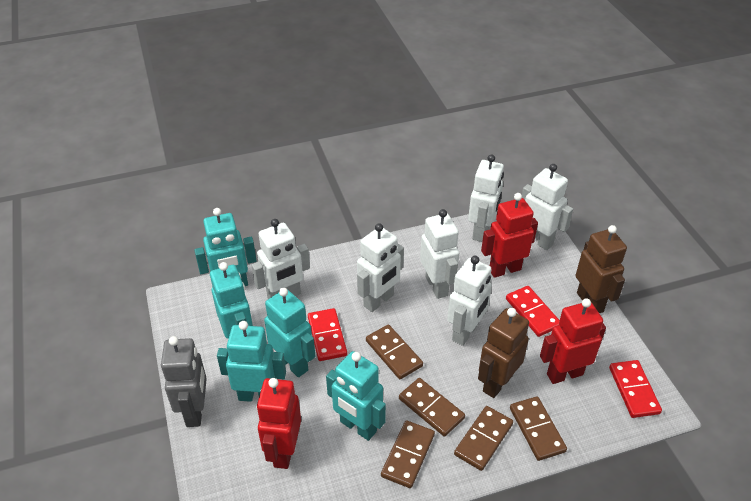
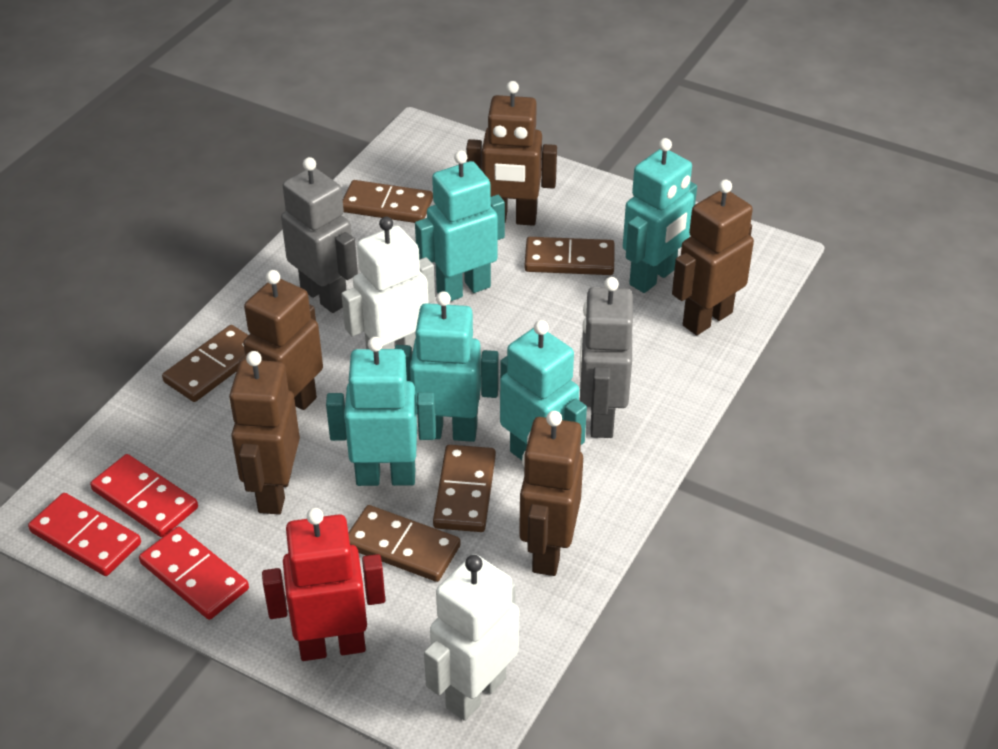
brown robot: 2 -> 5
grey robot: 1 -> 2
red robot: 3 -> 1
white robot: 6 -> 2

